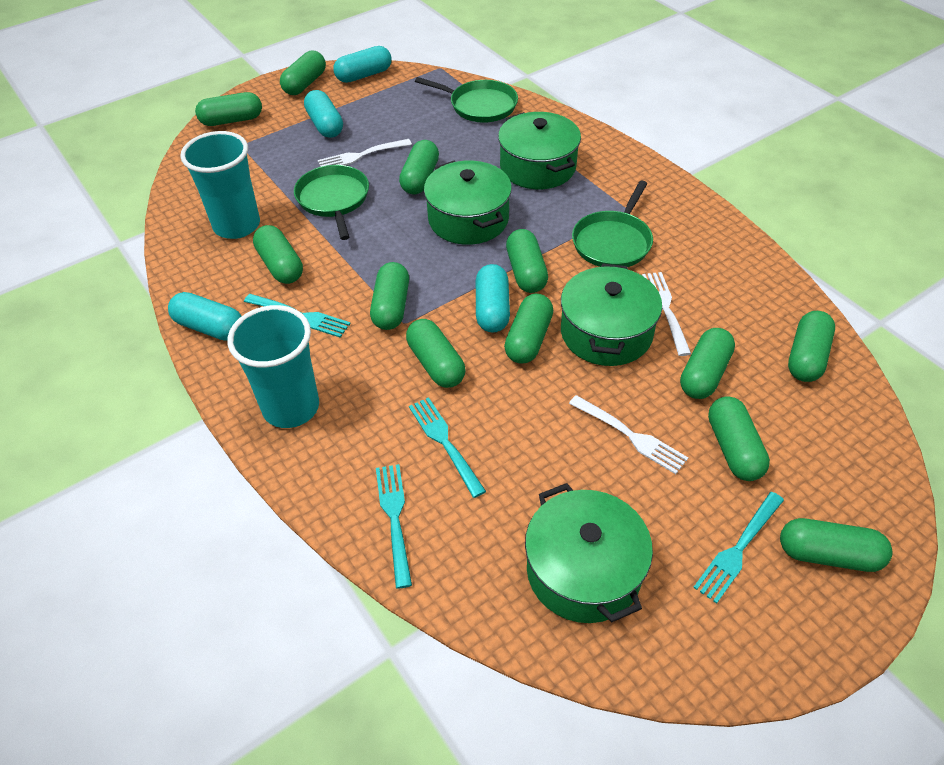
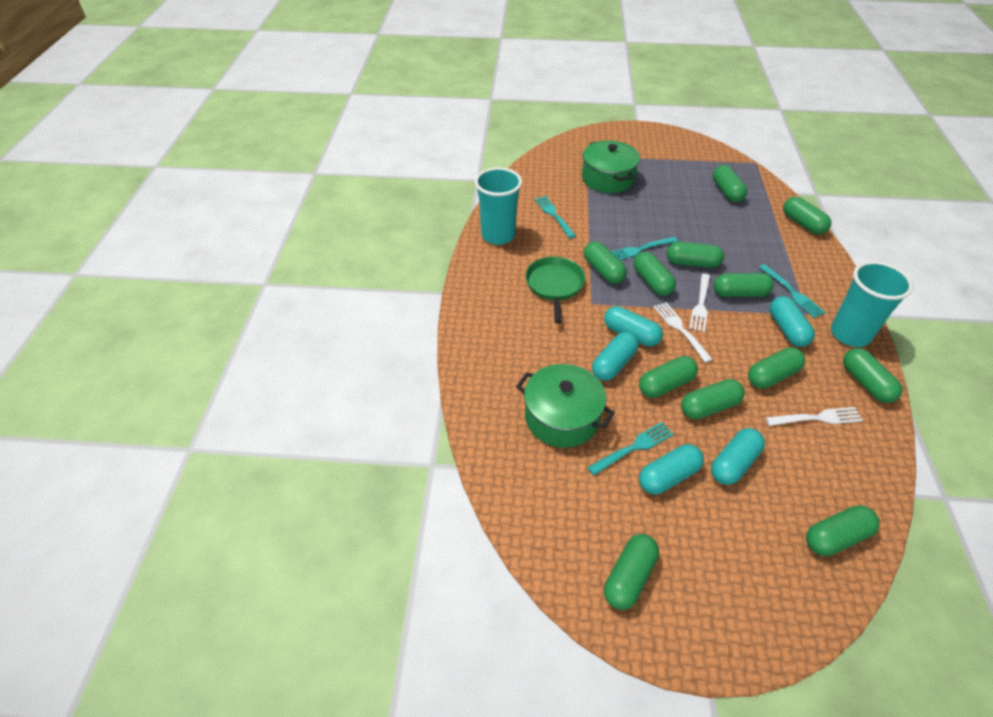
green pan: 3 -> 1
green pot: 4 -> 2
turquoise capsule: 4 -> 5

